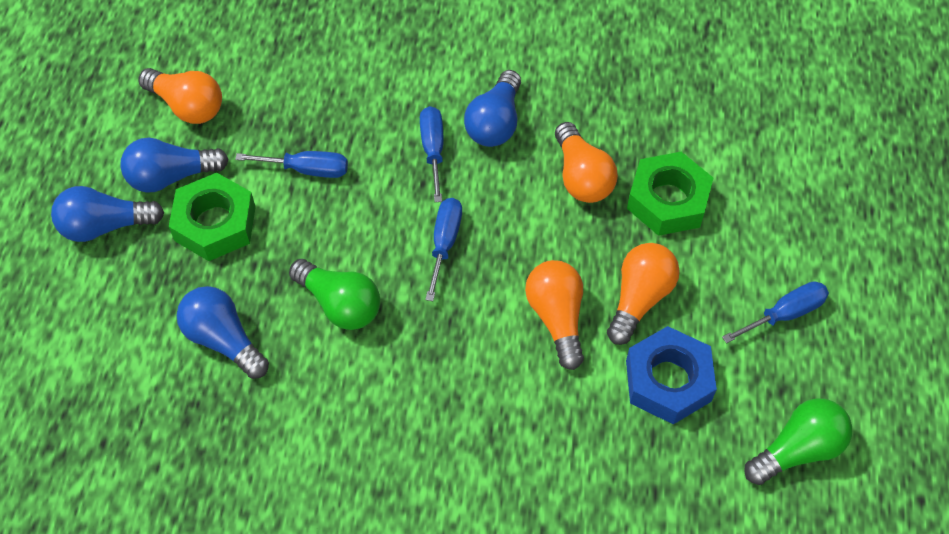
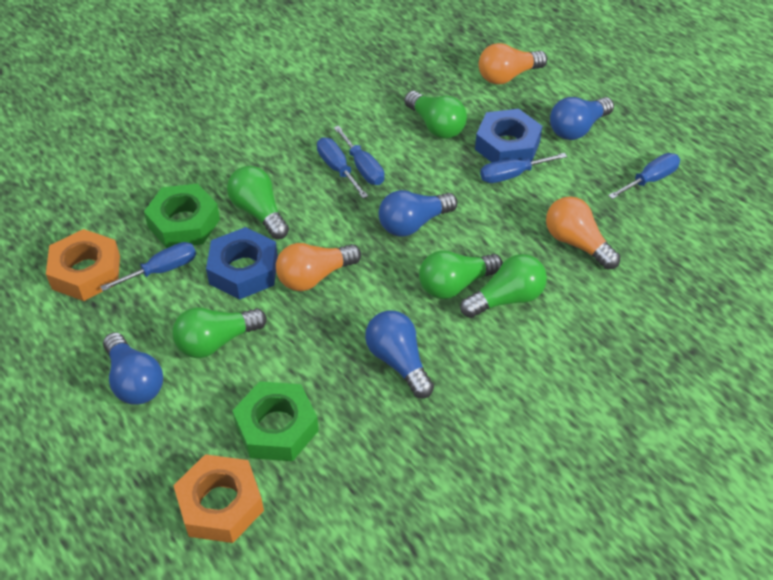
blue nut: 1 -> 2
blue screwdriver: 4 -> 5
green light bulb: 2 -> 5
orange light bulb: 4 -> 3
orange nut: 0 -> 2

